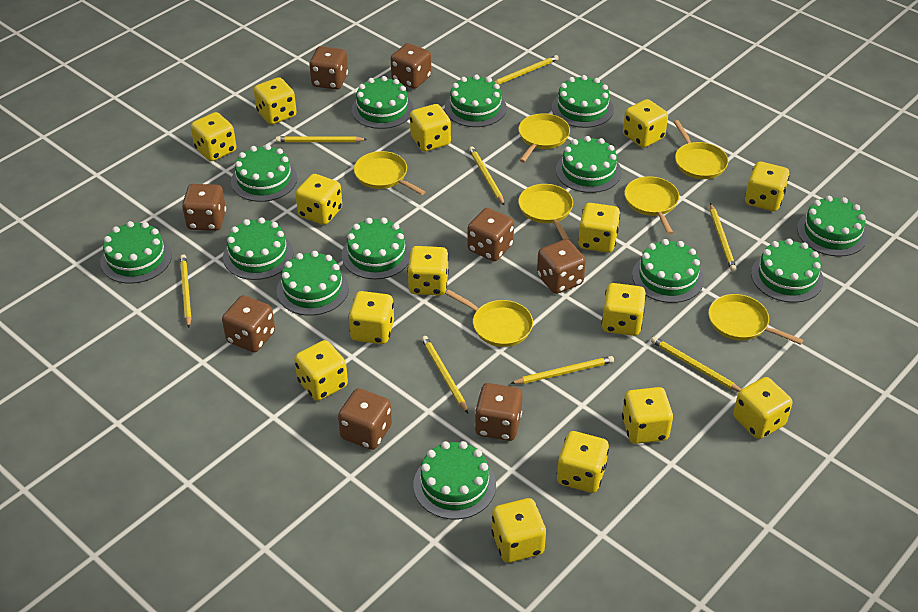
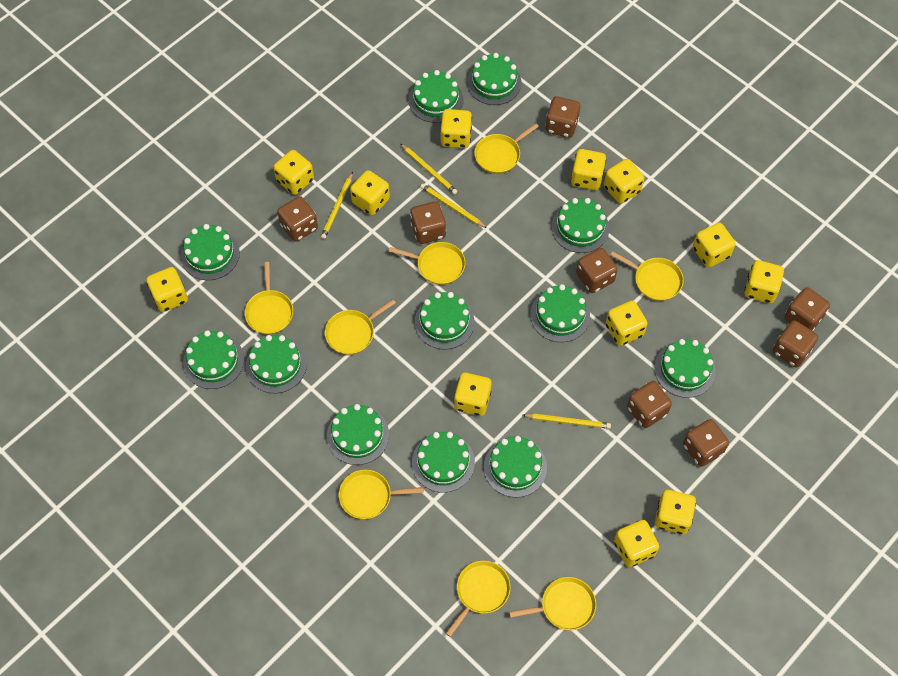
green cake: 13 -> 12
yellow dice: 15 -> 12
yellow pan: 7 -> 8
yellow pencil: 8 -> 4

